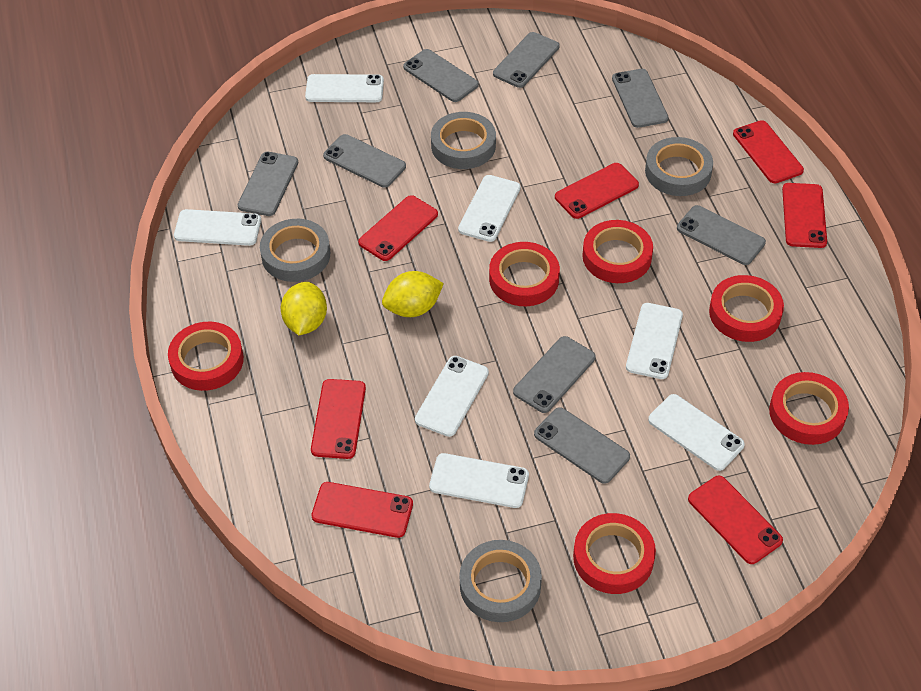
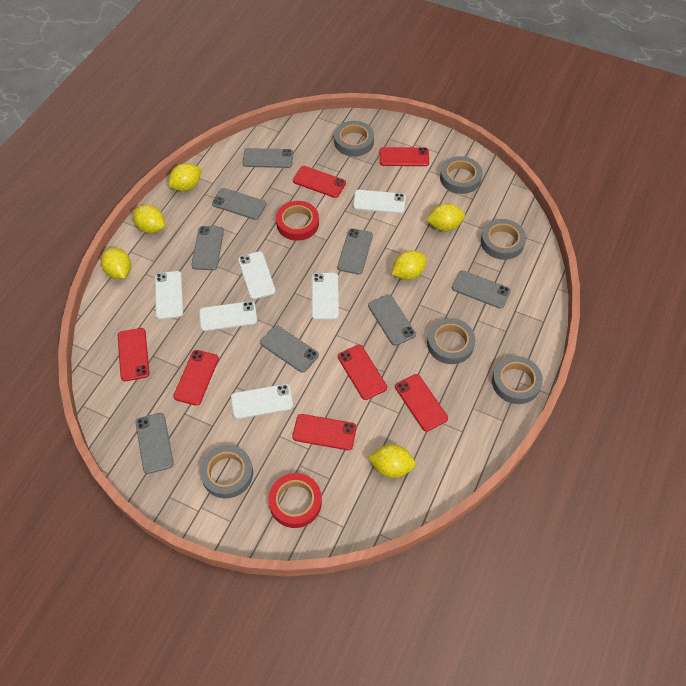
grey tape: 4 -> 6
red tape: 6 -> 2
white phone: 7 -> 6
yellow lemon: 2 -> 6

